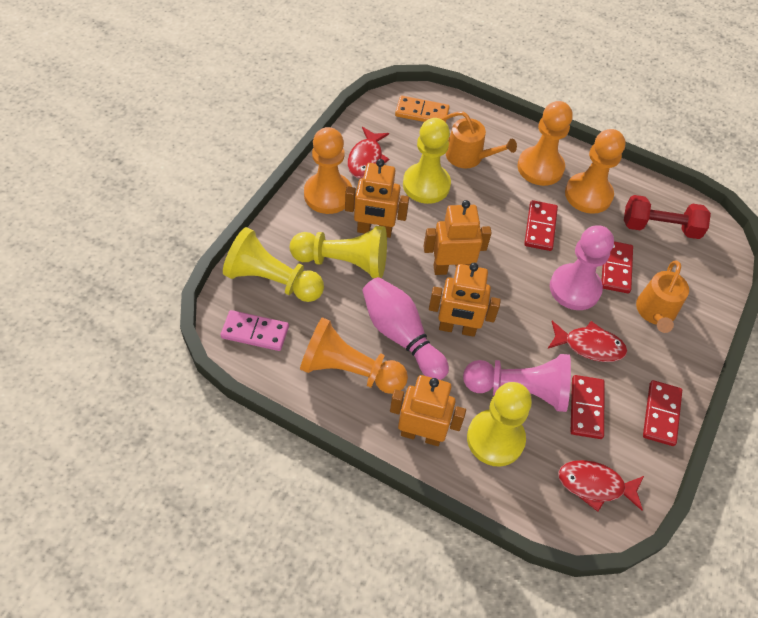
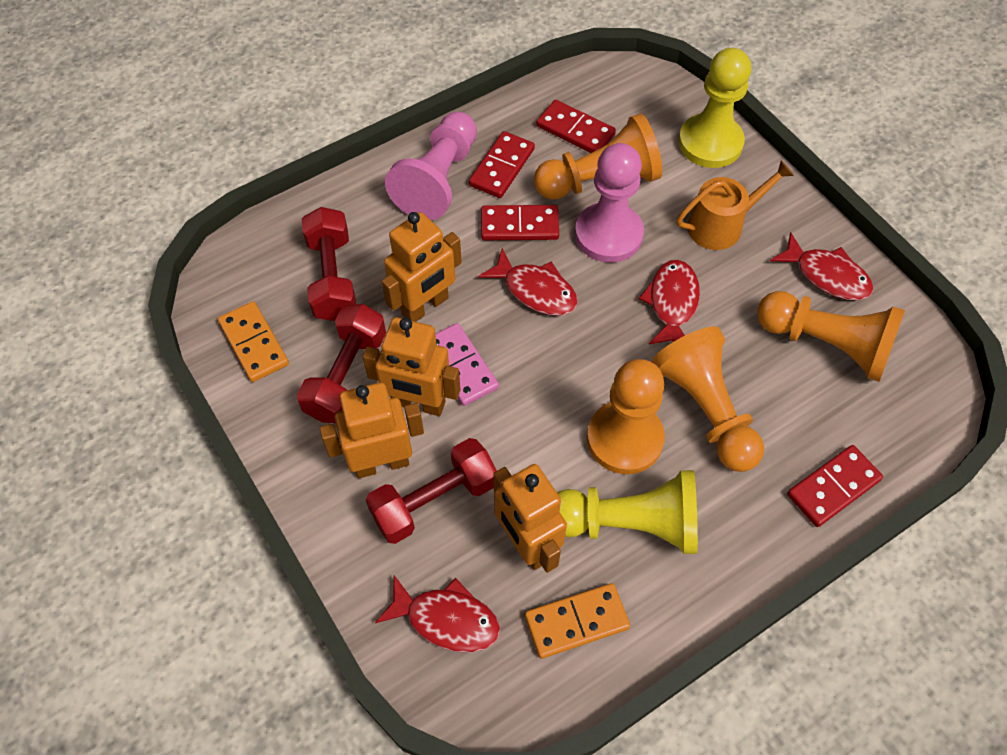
orange domino: 1 -> 2
orange watering can: 2 -> 1
pink bowling pin: 1 -> 0
red dumbbell: 1 -> 3
red fish: 3 -> 4
yellow pawn: 4 -> 2

